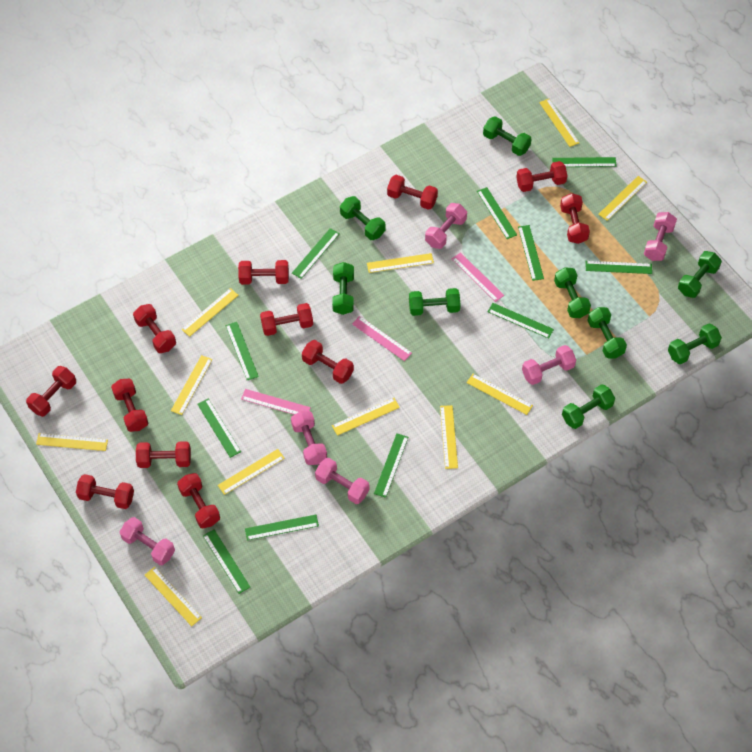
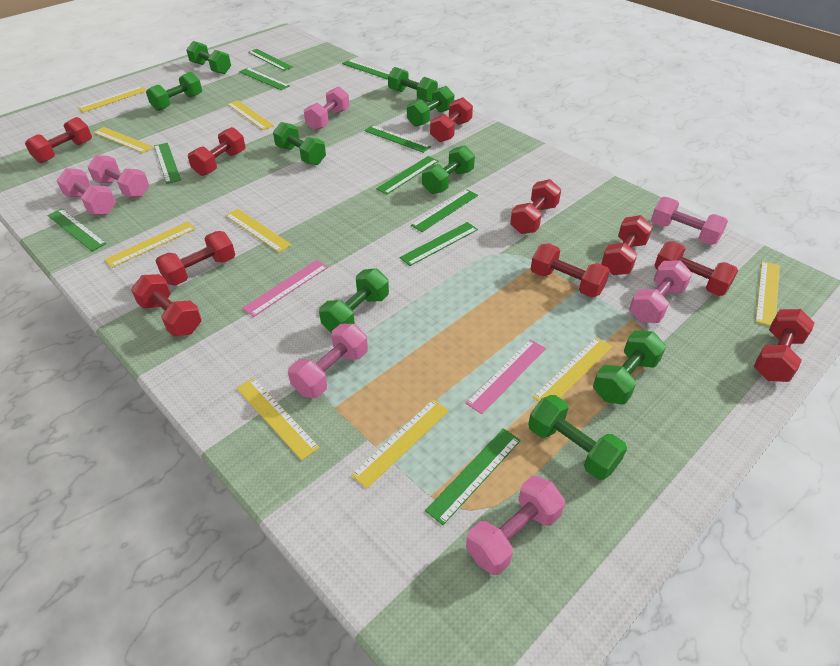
green ruler: 11 -> 10
pink dumbbell: 6 -> 7
pink ruler: 3 -> 2
red dumbbell: 12 -> 10
yellow ruler: 11 -> 9

